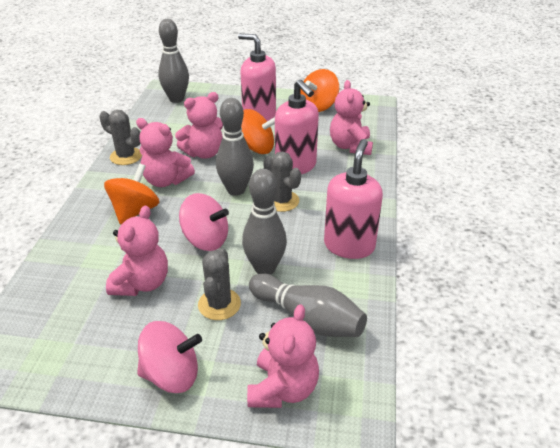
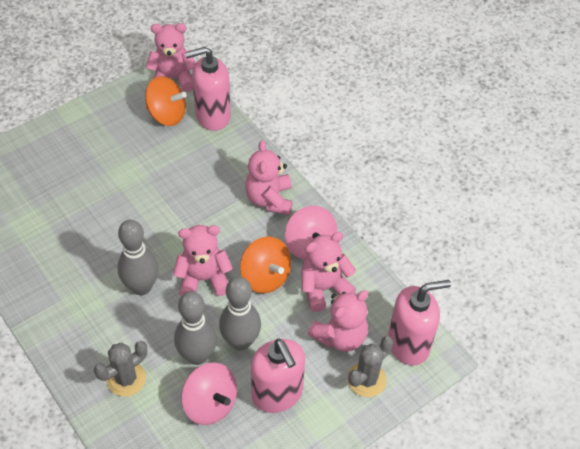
grey bowling pin: 4 -> 3
grey cactus: 3 -> 2
orange spinning top: 3 -> 2

